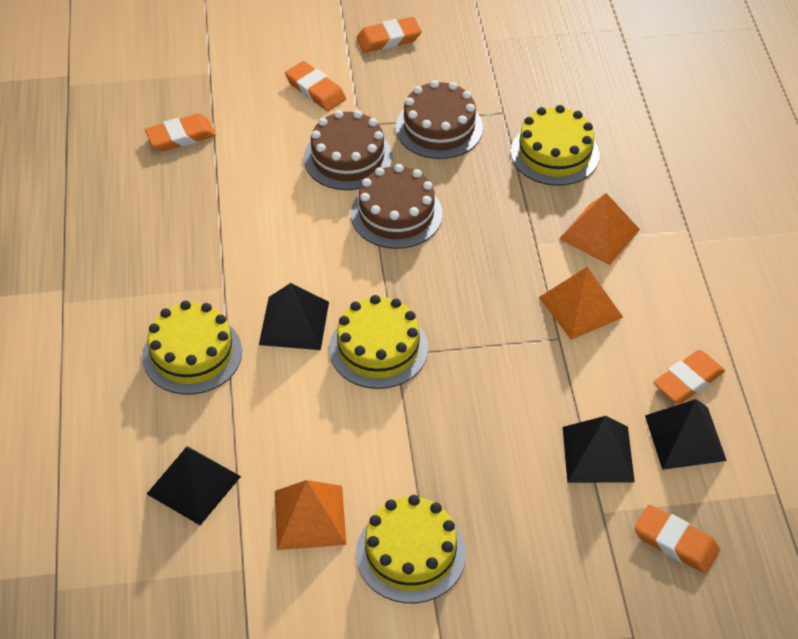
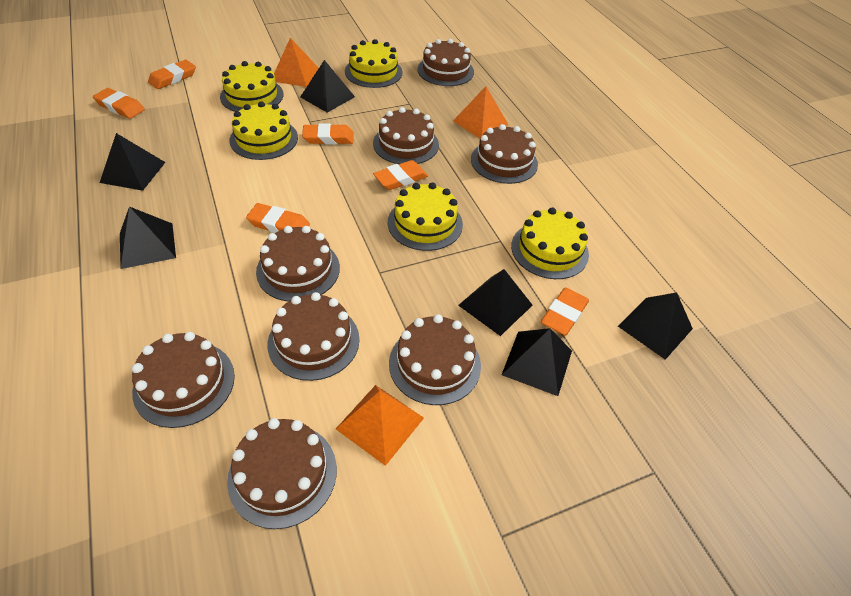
black pyramid: 4 -> 6
brown cake: 3 -> 8
orange eraser: 5 -> 6
yellow cake: 4 -> 5

